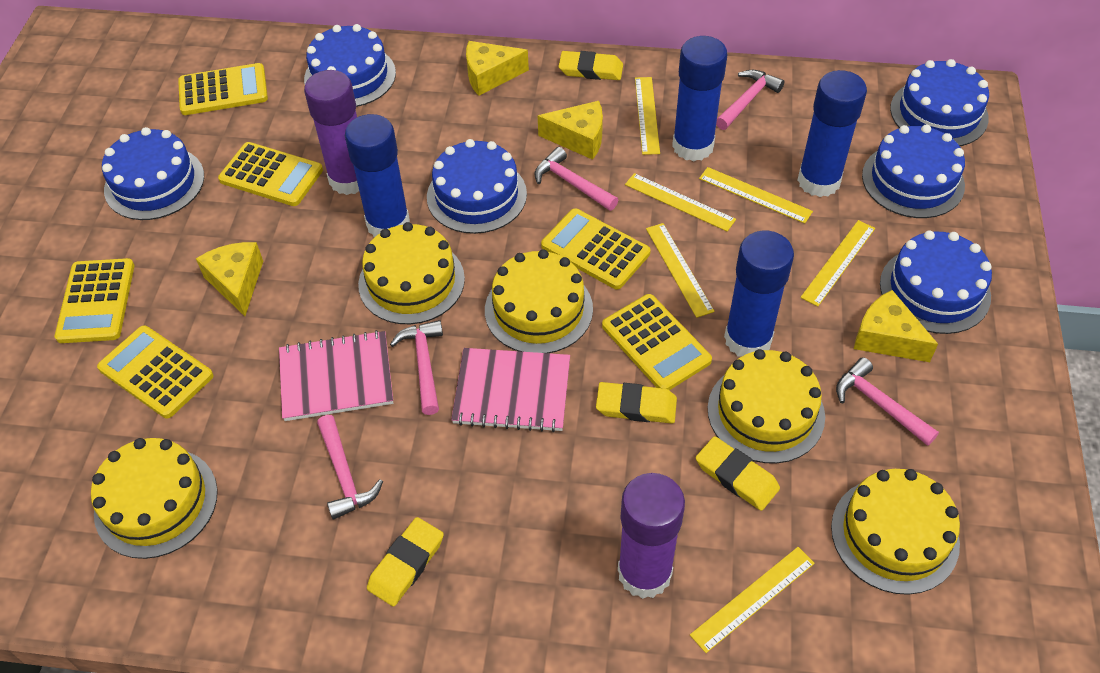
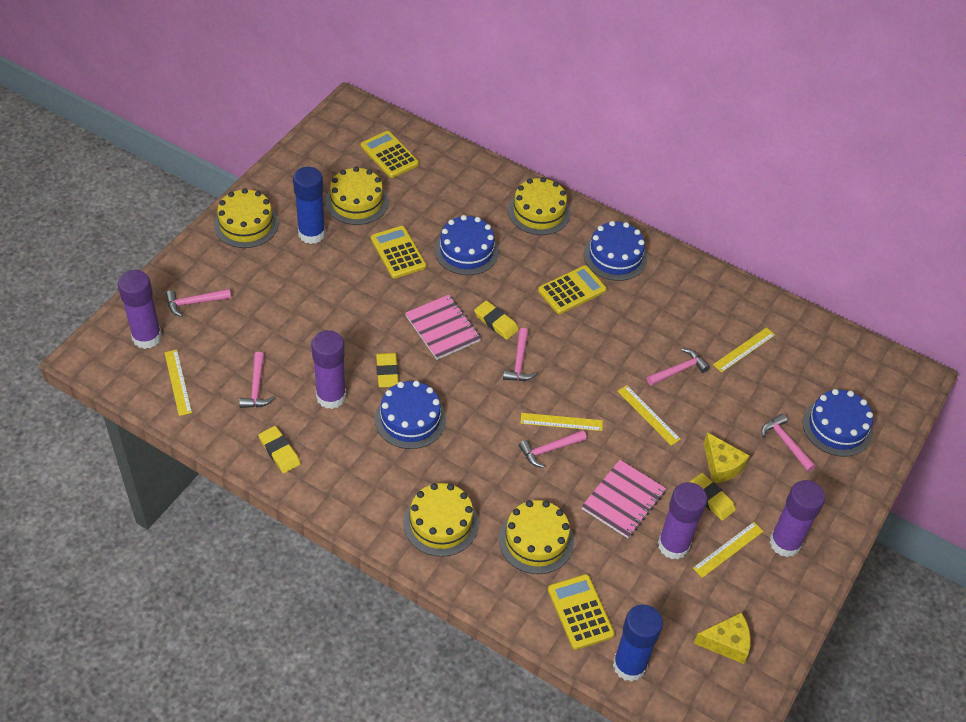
blue cake: 6 -> 4
blue glue stick: 4 -> 2
pink hammer: 5 -> 6
purple glue stick: 2 -> 4
yellow calculator: 6 -> 4
yellow cheese: 4 -> 2
yellow ruler: 6 -> 5

